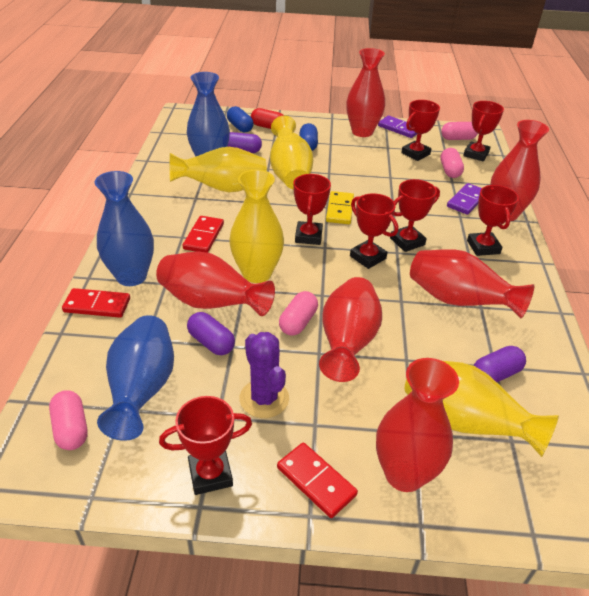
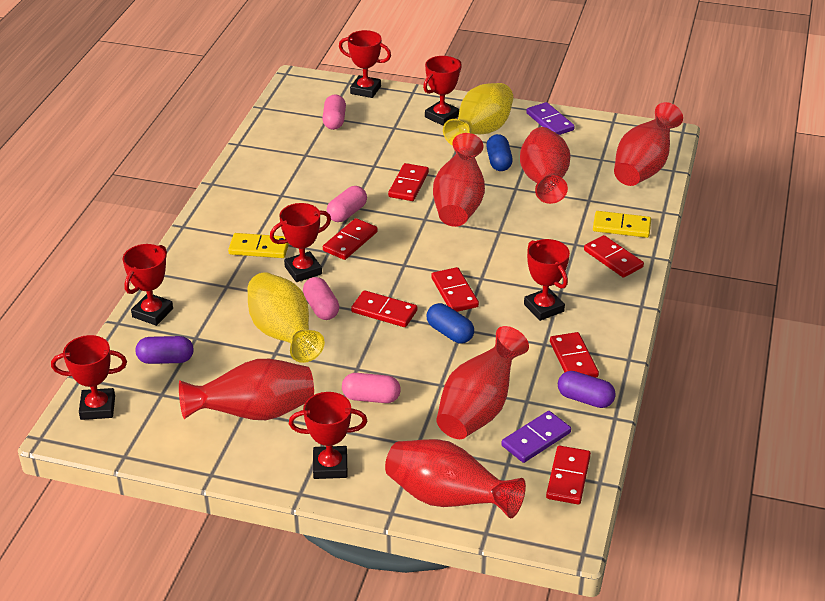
blue vase: 3 -> 0
purple cactus: 1 -> 0
purple capsule: 3 -> 2
red capsule: 1 -> 0
red domino: 3 -> 7
yellow domino: 1 -> 2
yellow vase: 4 -> 2

